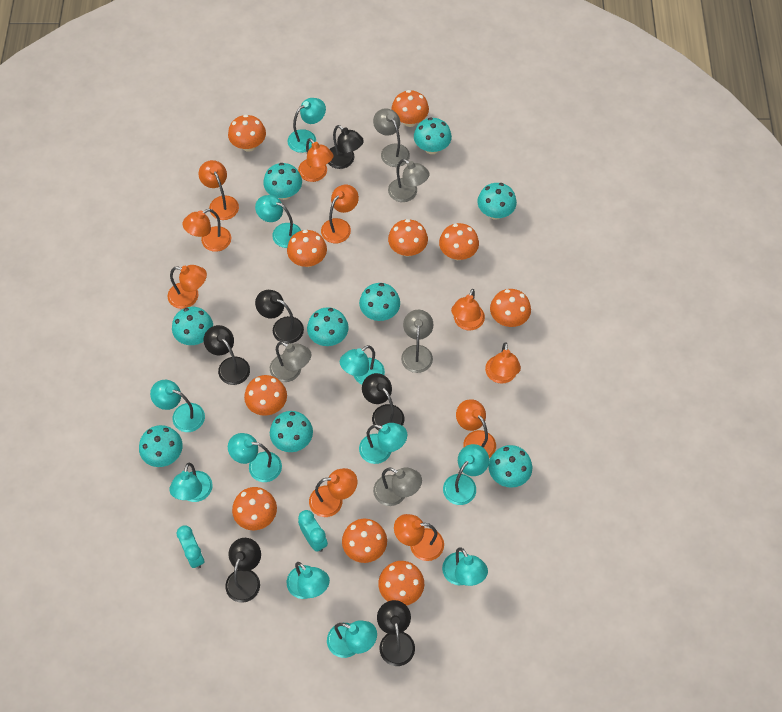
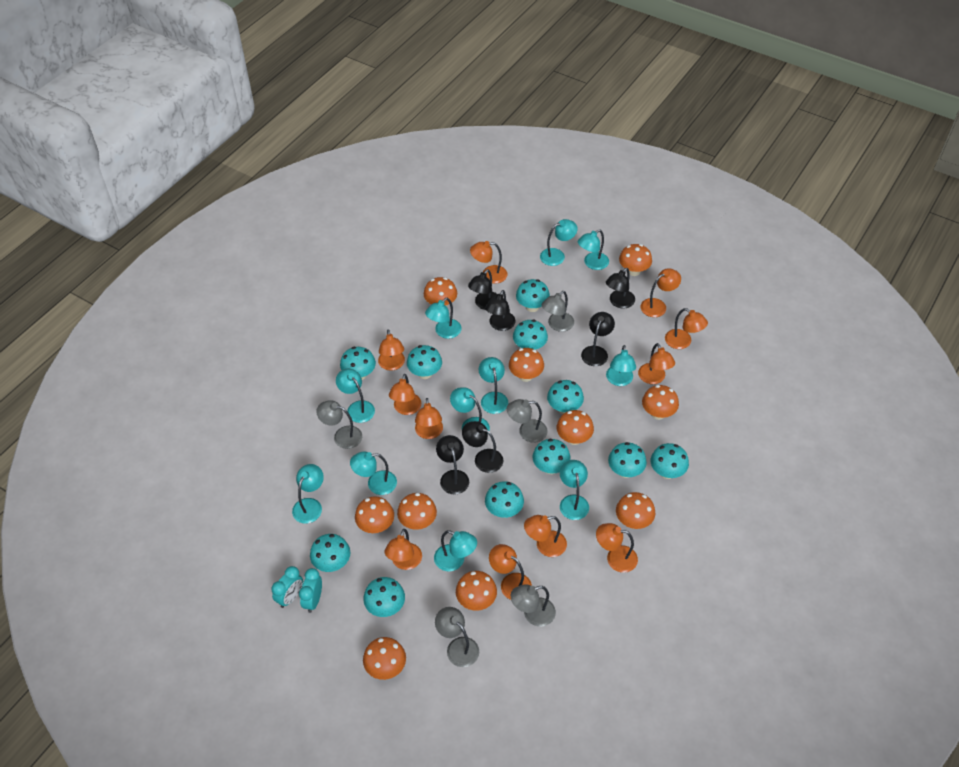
orange lamp: 10 -> 11
turquoise mushroom: 9 -> 11

